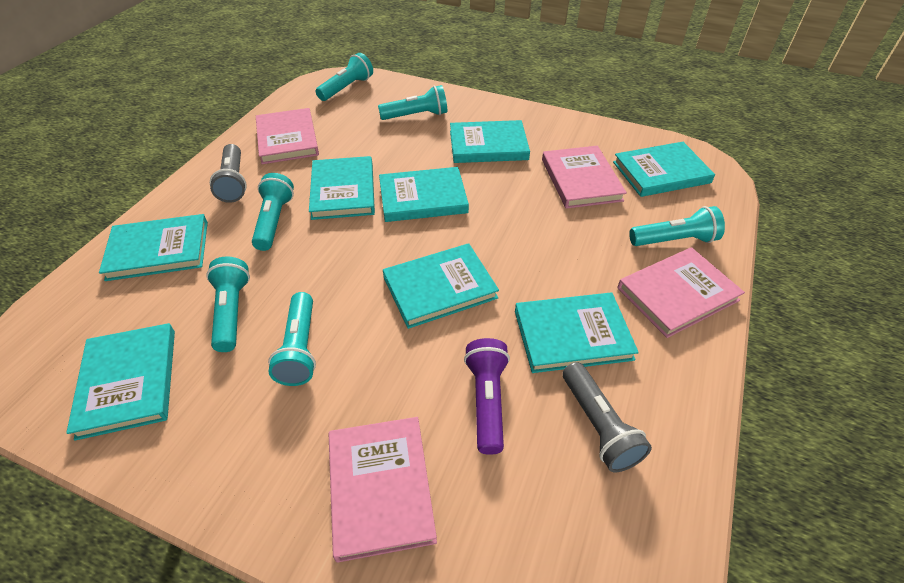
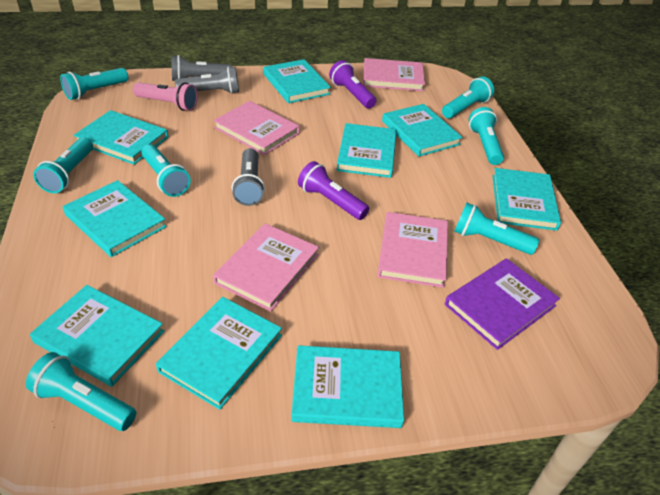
grey flashlight: 2 -> 3
pink flashlight: 0 -> 1
purple book: 0 -> 1
purple flashlight: 1 -> 2
turquoise book: 8 -> 9
turquoise flashlight: 6 -> 7

